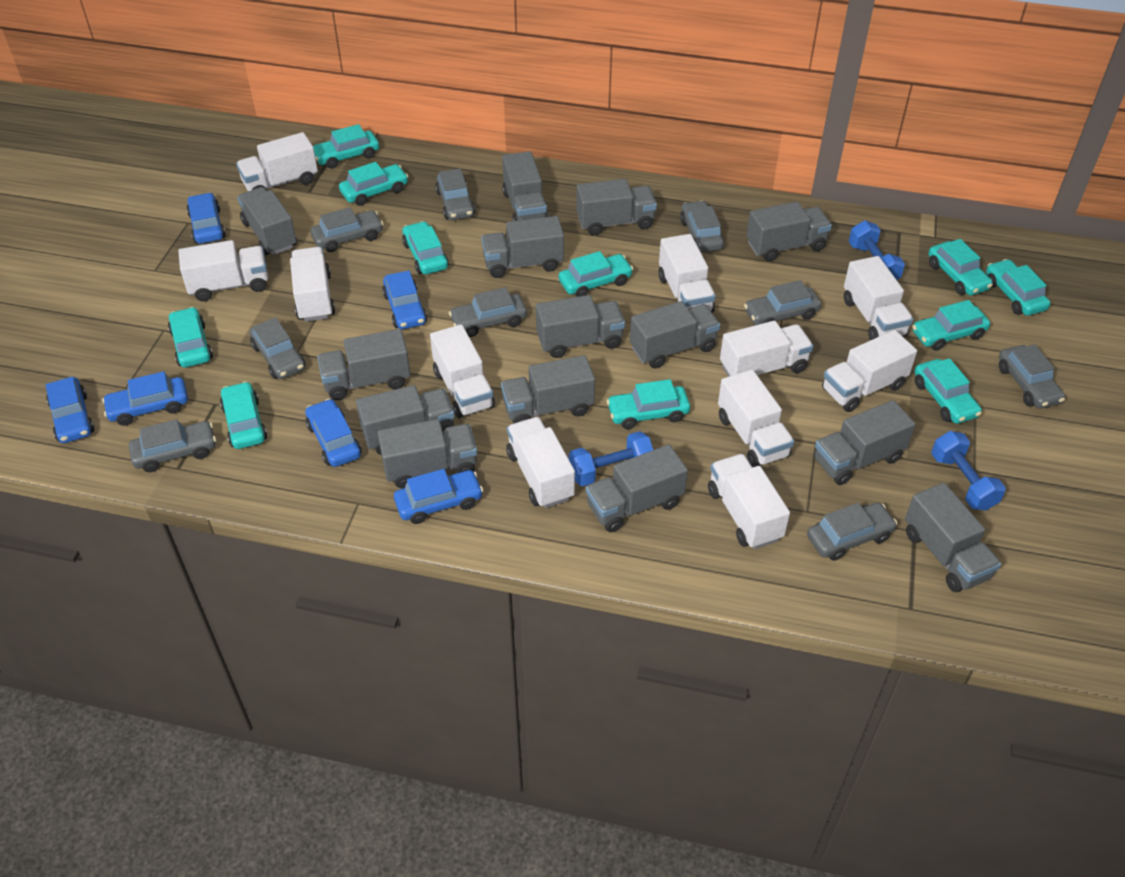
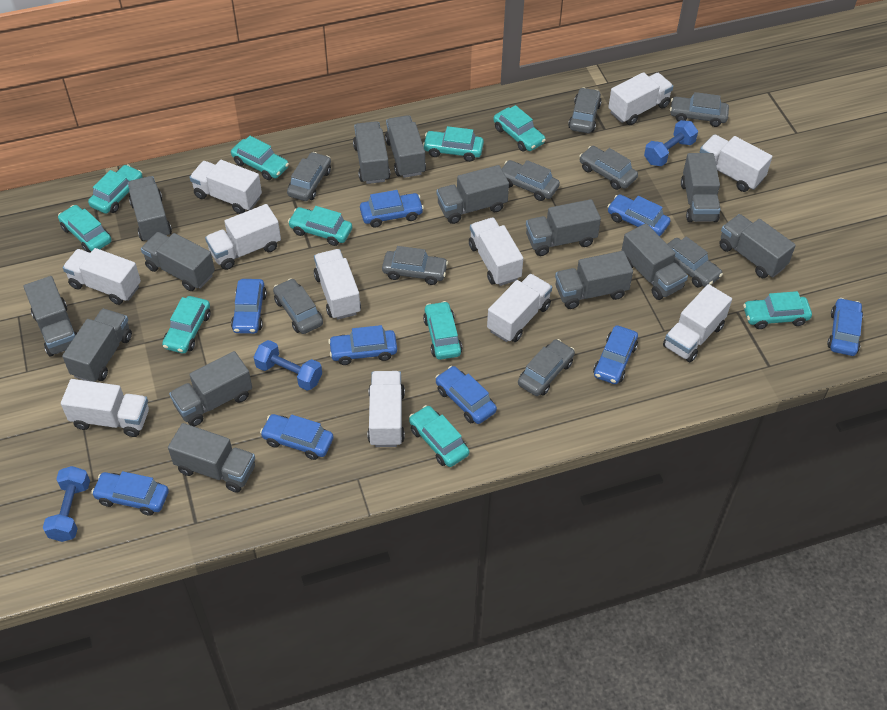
blue car: 6 -> 9
turquoise car: 11 -> 10

